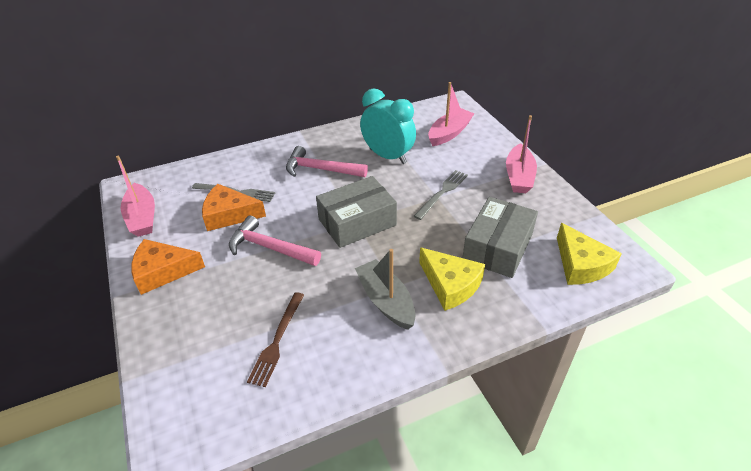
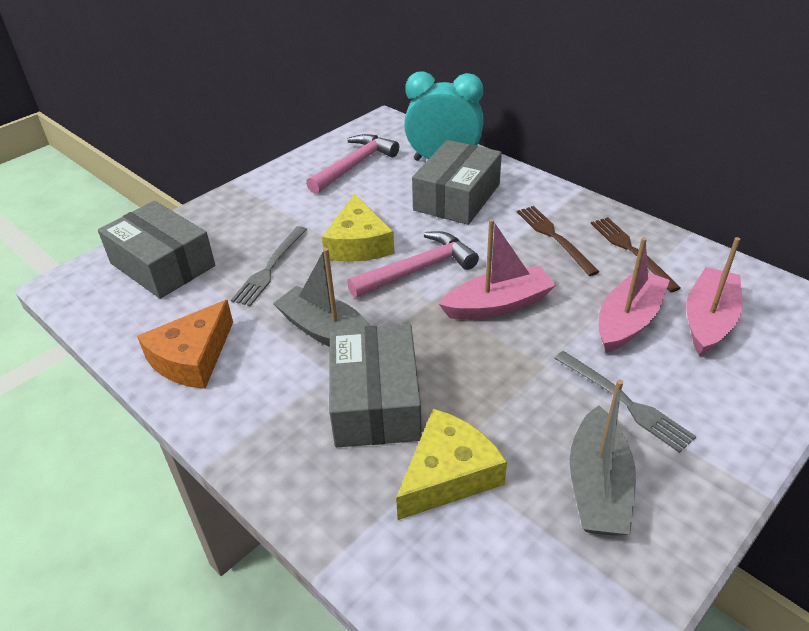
brown fork: 1 -> 2
grey boat: 1 -> 2
grey box: 2 -> 3
orange cheese: 2 -> 1

